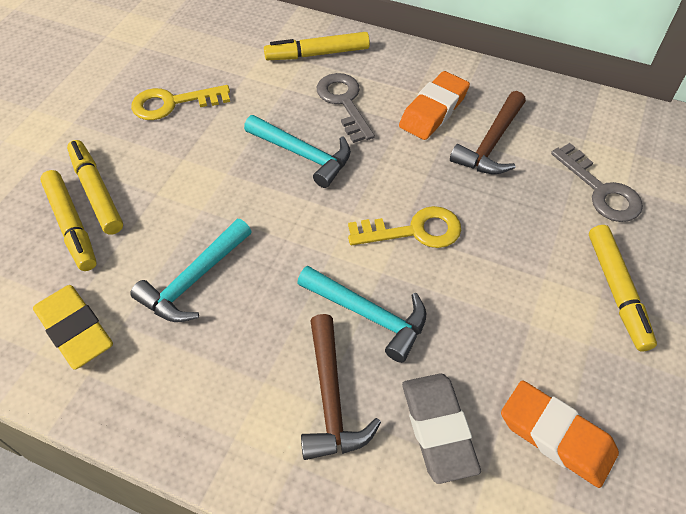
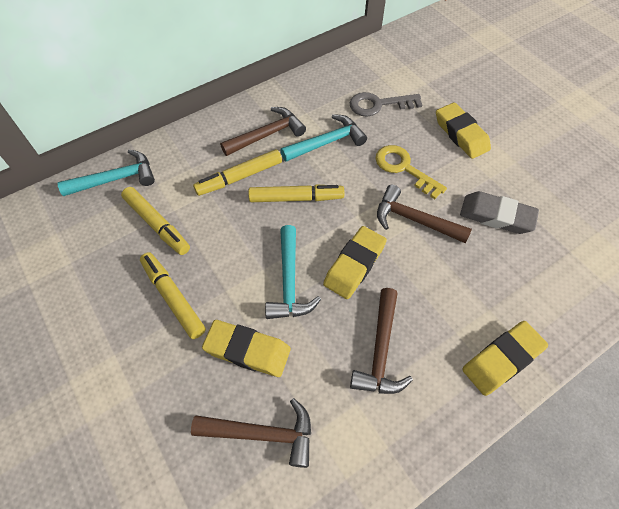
brown hammer: 2 -> 4
grey key: 2 -> 1
orange eraser: 2 -> 0
yellow eraser: 1 -> 4
yellow key: 2 -> 1

